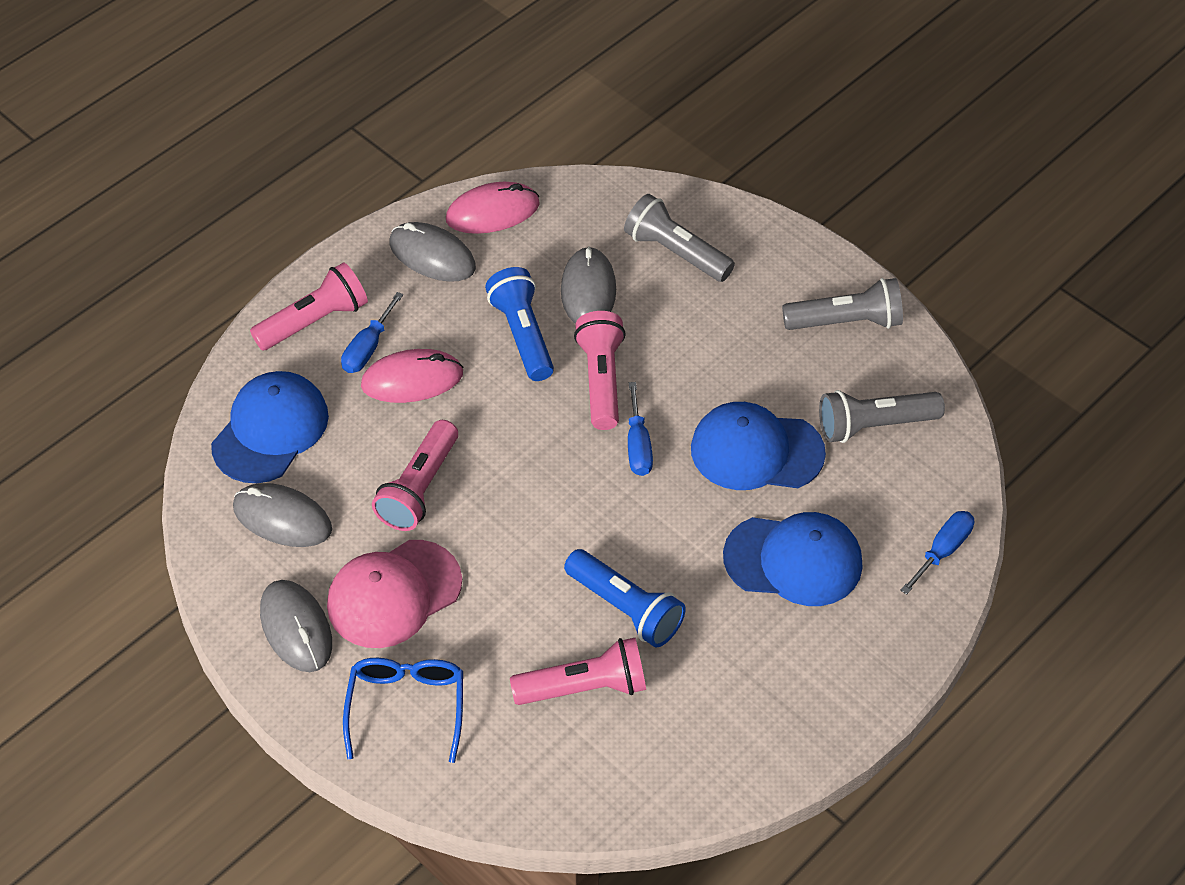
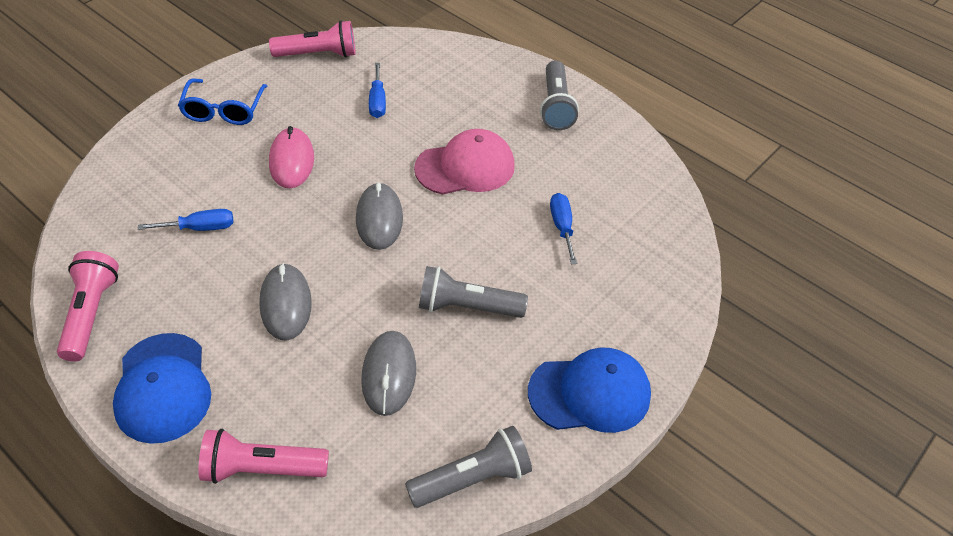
blue cap: 3 -> 2
blue flashlight: 2 -> 0
grey mouse: 4 -> 3
pink flashlight: 4 -> 3
pink mouse: 2 -> 1

